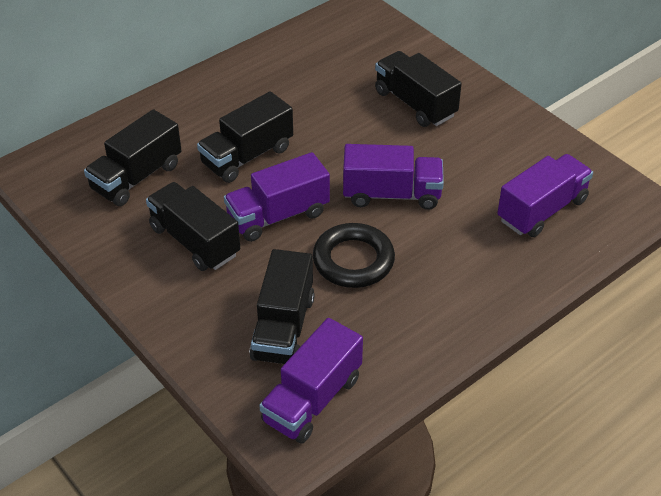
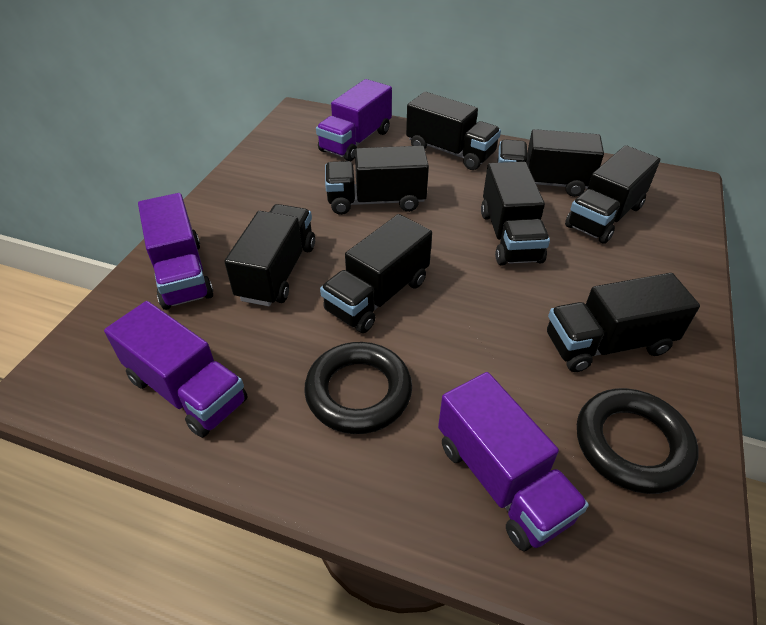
black ring: 1 -> 2
black truck: 5 -> 8

